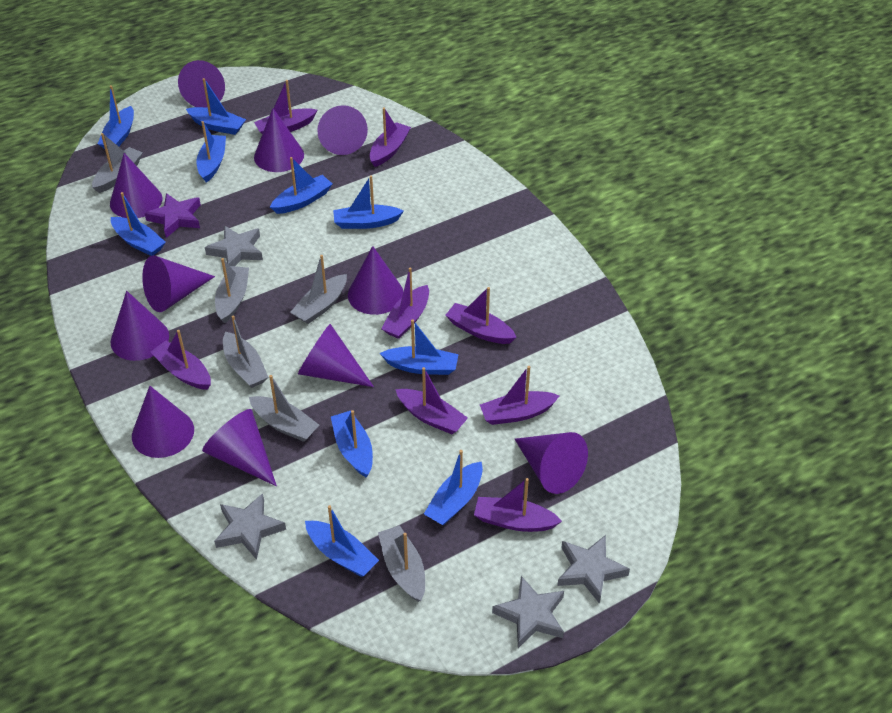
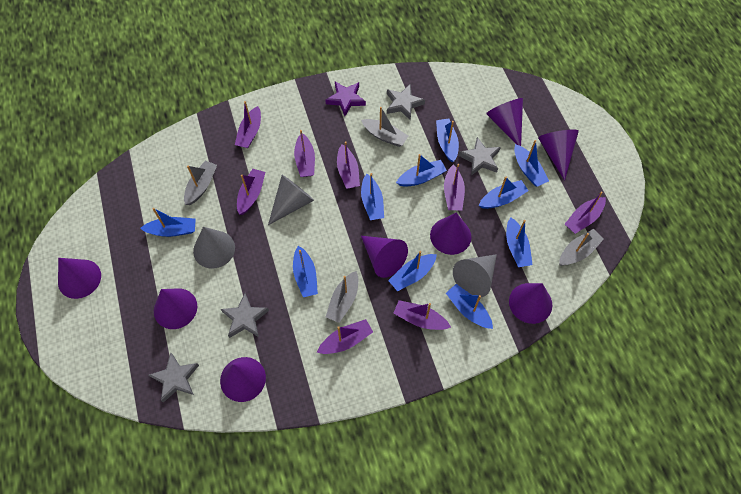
grey boat: 6 -> 4
grey cone: 0 -> 3
purple cone: 11 -> 8

